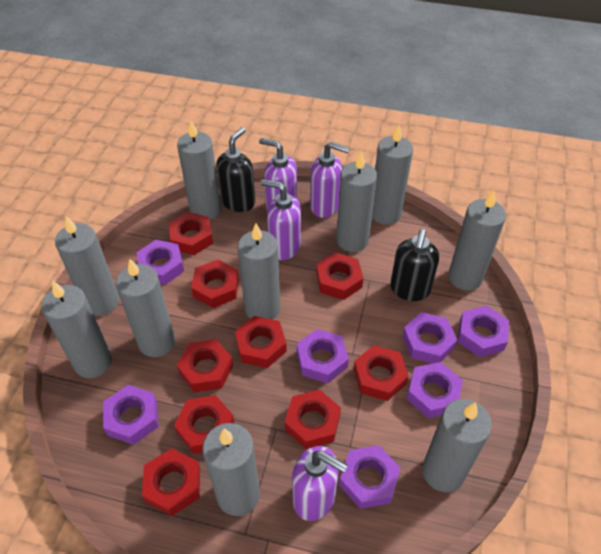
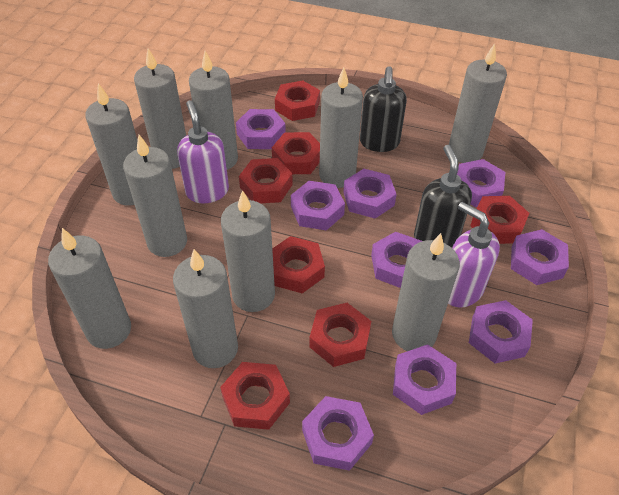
purple nut: 7 -> 9
purple soap dispenser: 4 -> 2
red nut: 9 -> 7

